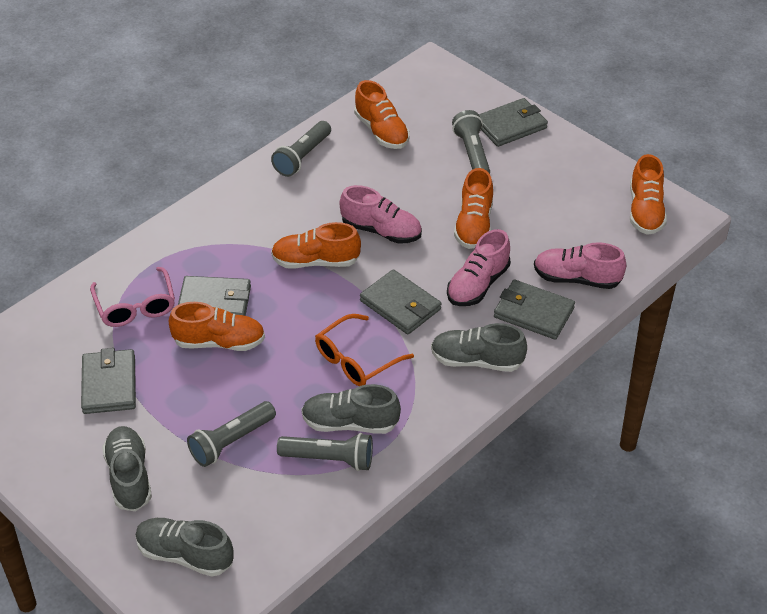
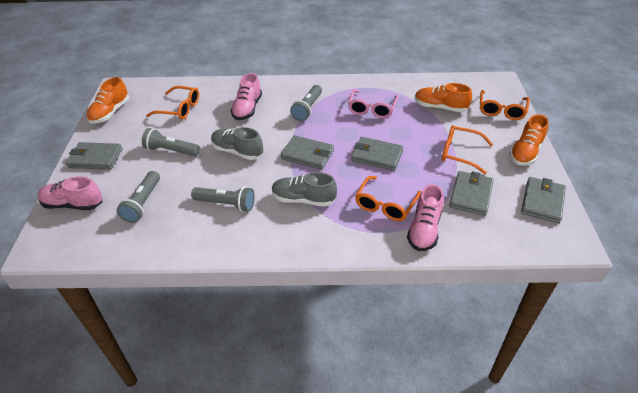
grey shoe: 4 -> 2
orange glasses: 1 -> 4
orange shoe: 5 -> 3

